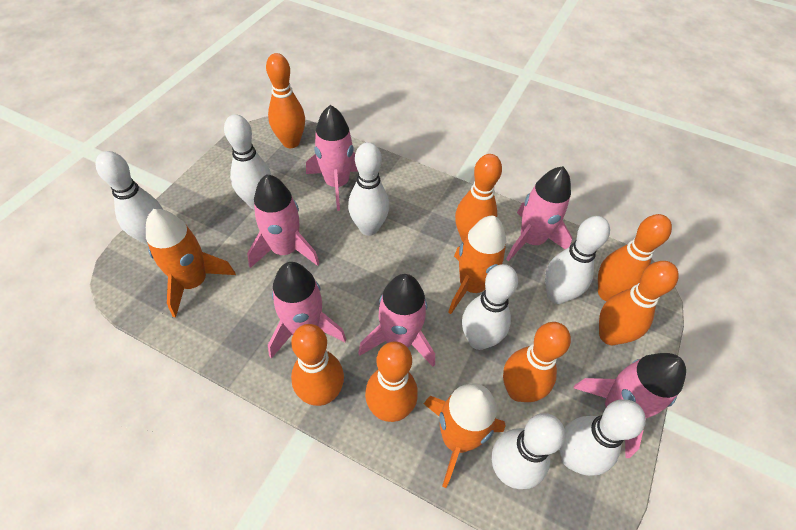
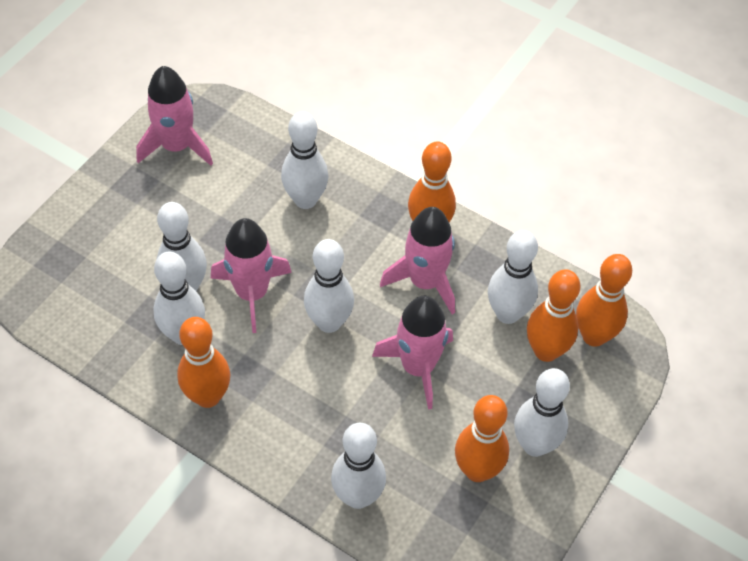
orange bowling pin: 7 -> 5
orange rocket: 3 -> 0
pink rocket: 6 -> 4

